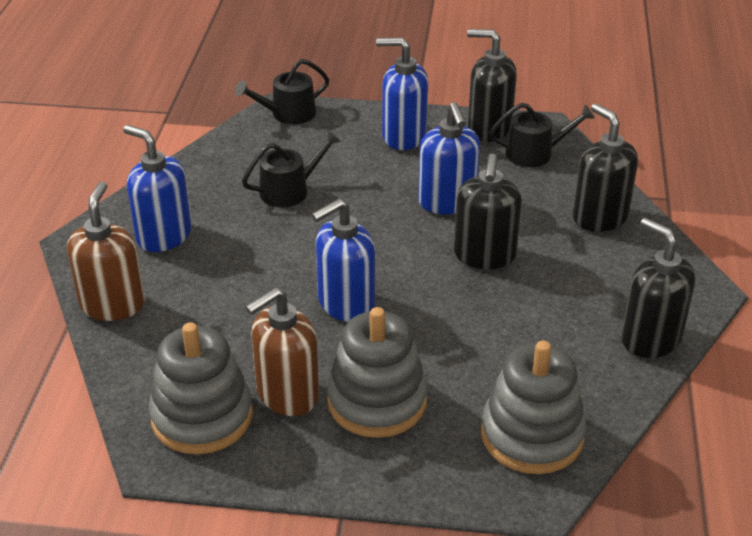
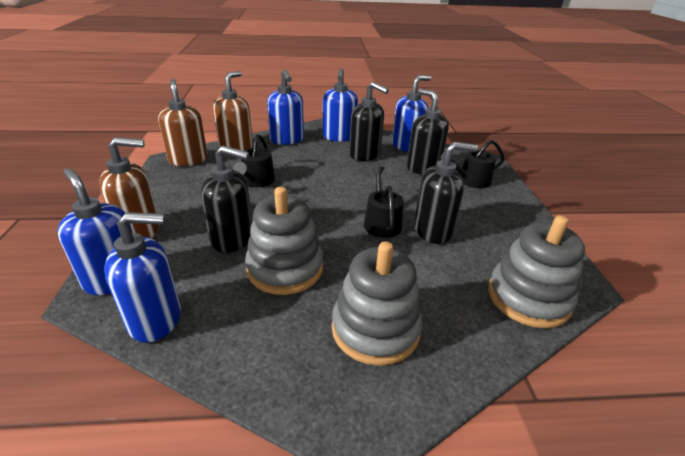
blue soap dispenser: 4 -> 5
brown soap dispenser: 2 -> 3

